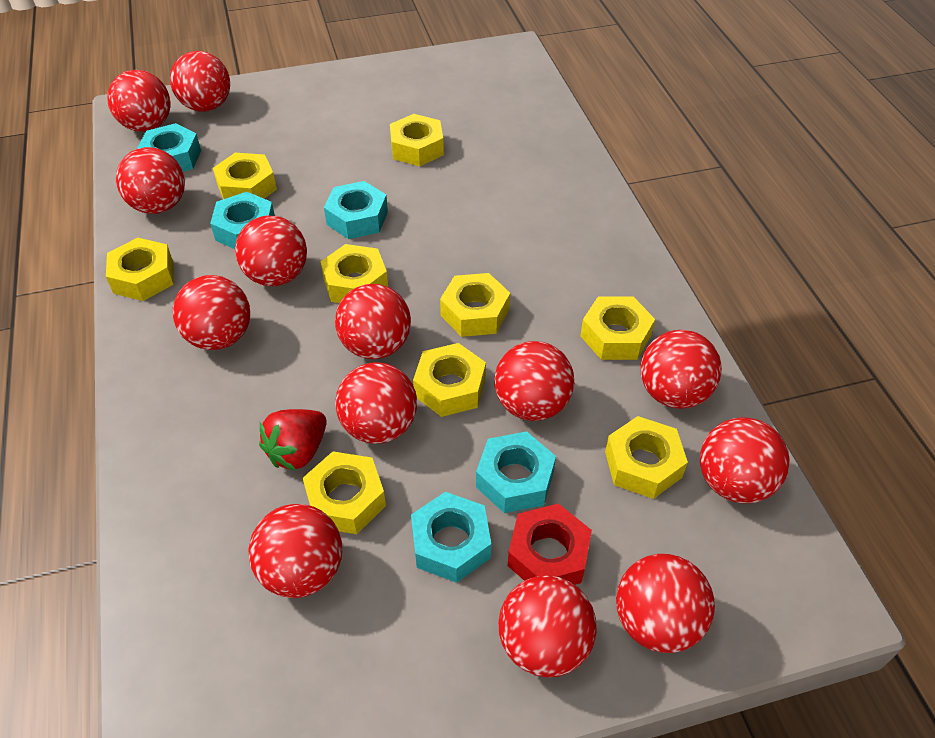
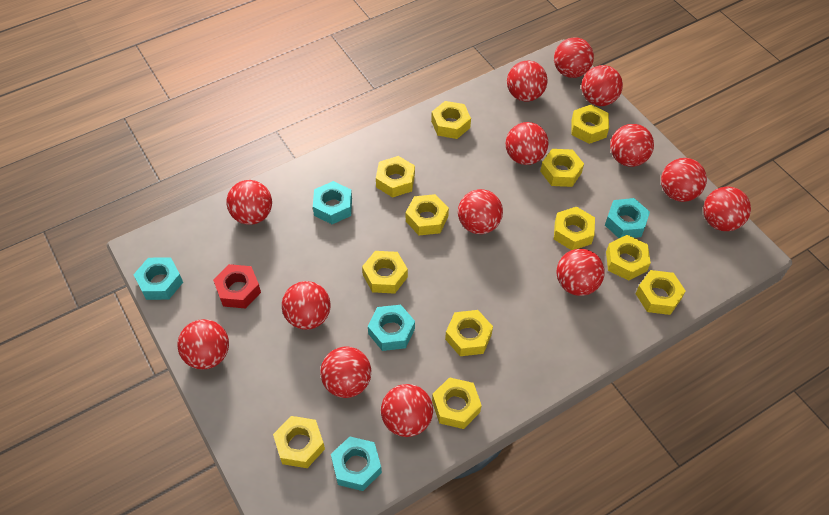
red ball: 13 -> 14
red strawberry: 1 -> 0
yellow nut: 9 -> 12

